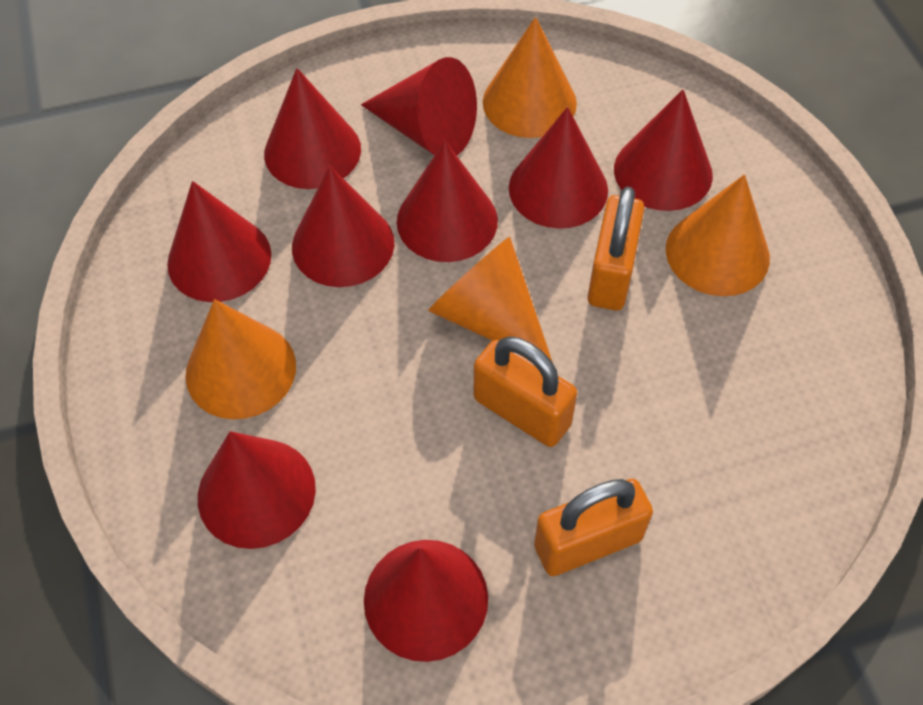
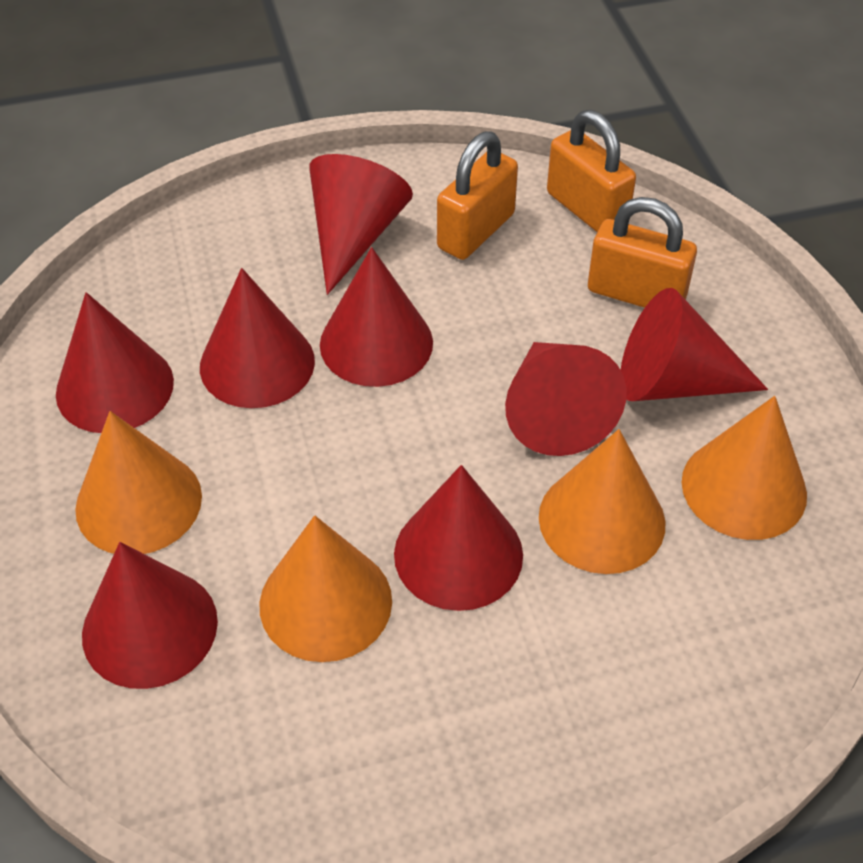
red cone: 9 -> 8

